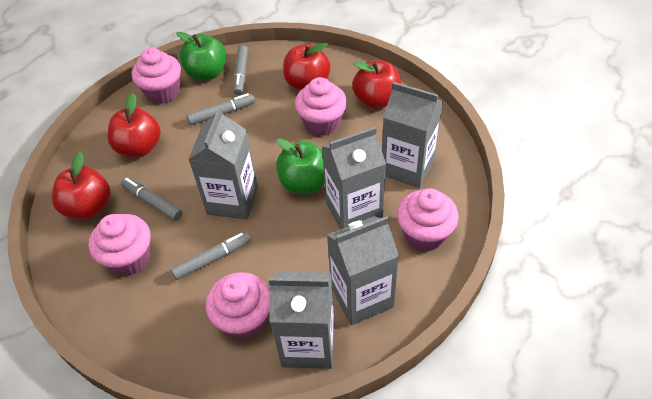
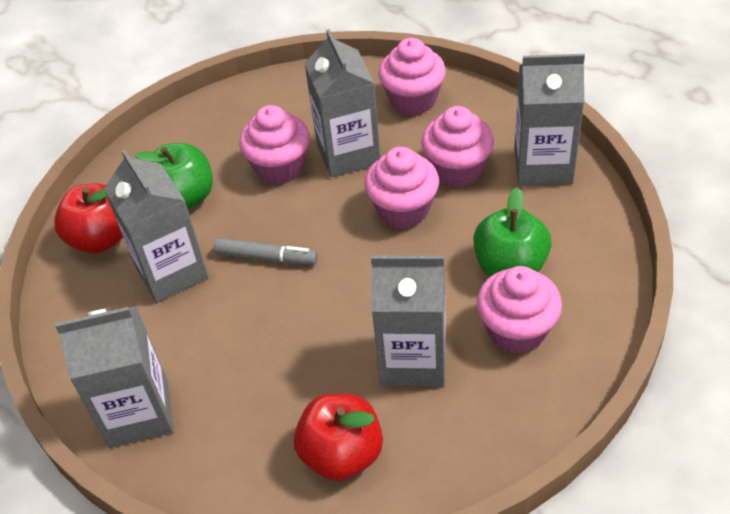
grey marker: 4 -> 1
red apple: 4 -> 2

